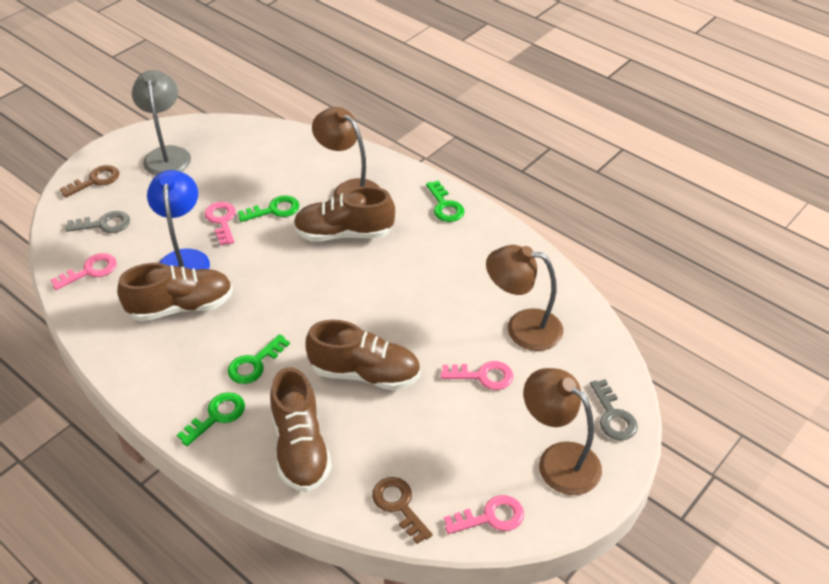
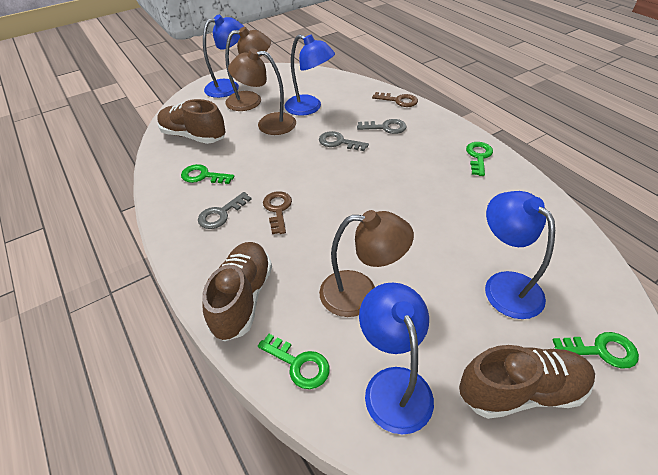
blue lamp: 1 -> 4
brown shoe: 4 -> 3
grey key: 2 -> 3
grey lamp: 1 -> 0
pink key: 4 -> 0

